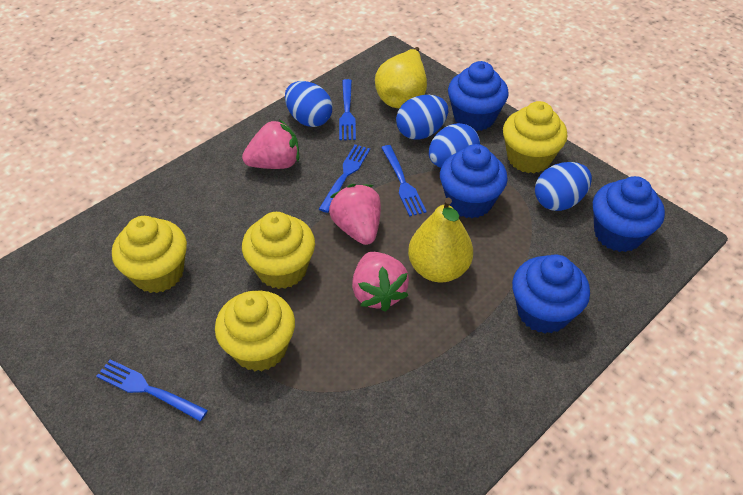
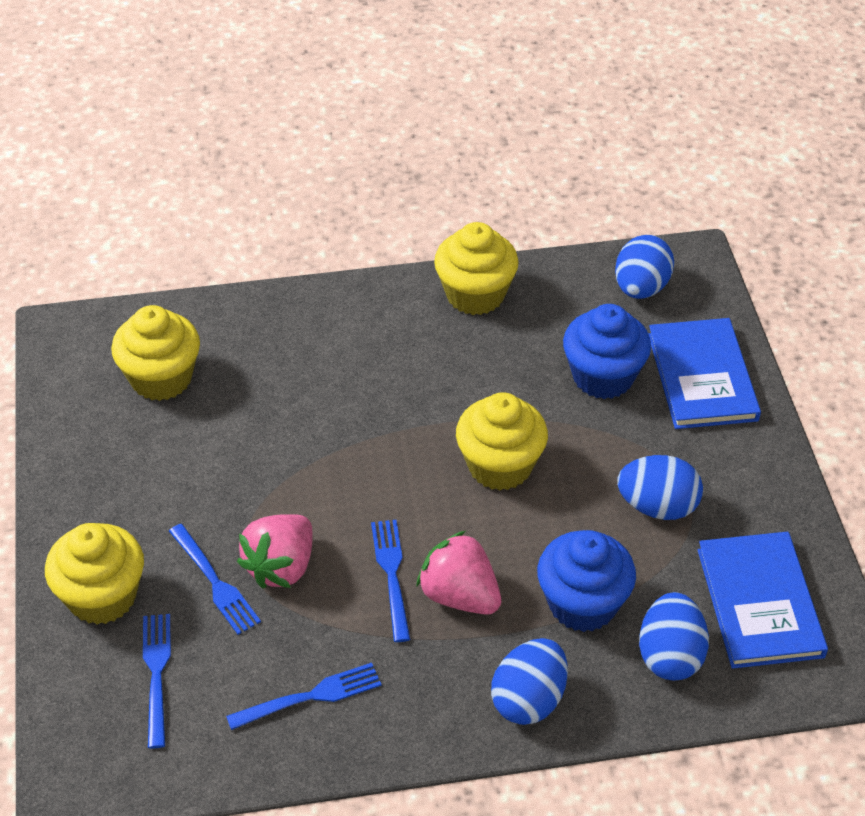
blue book: 0 -> 2
blue cupcake: 4 -> 2
pink strawberry: 3 -> 2
yellow pear: 2 -> 0

